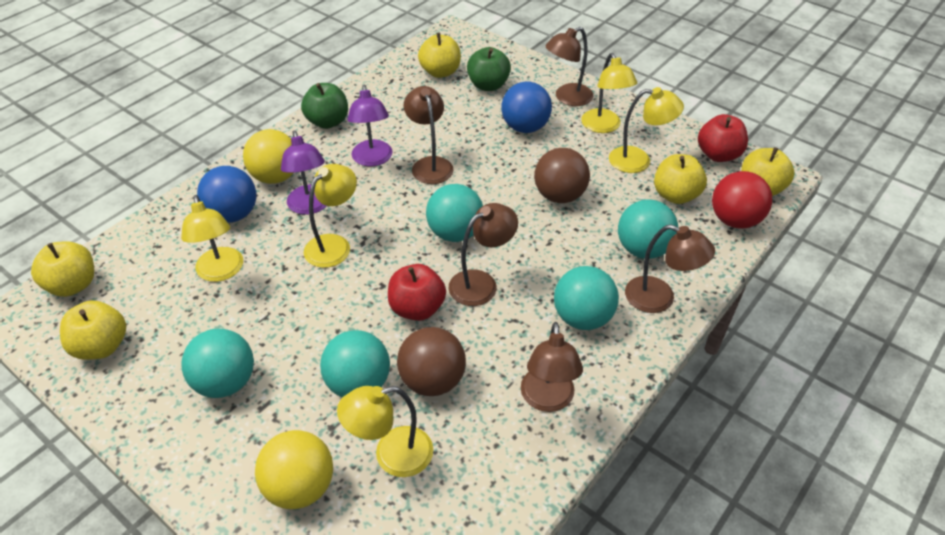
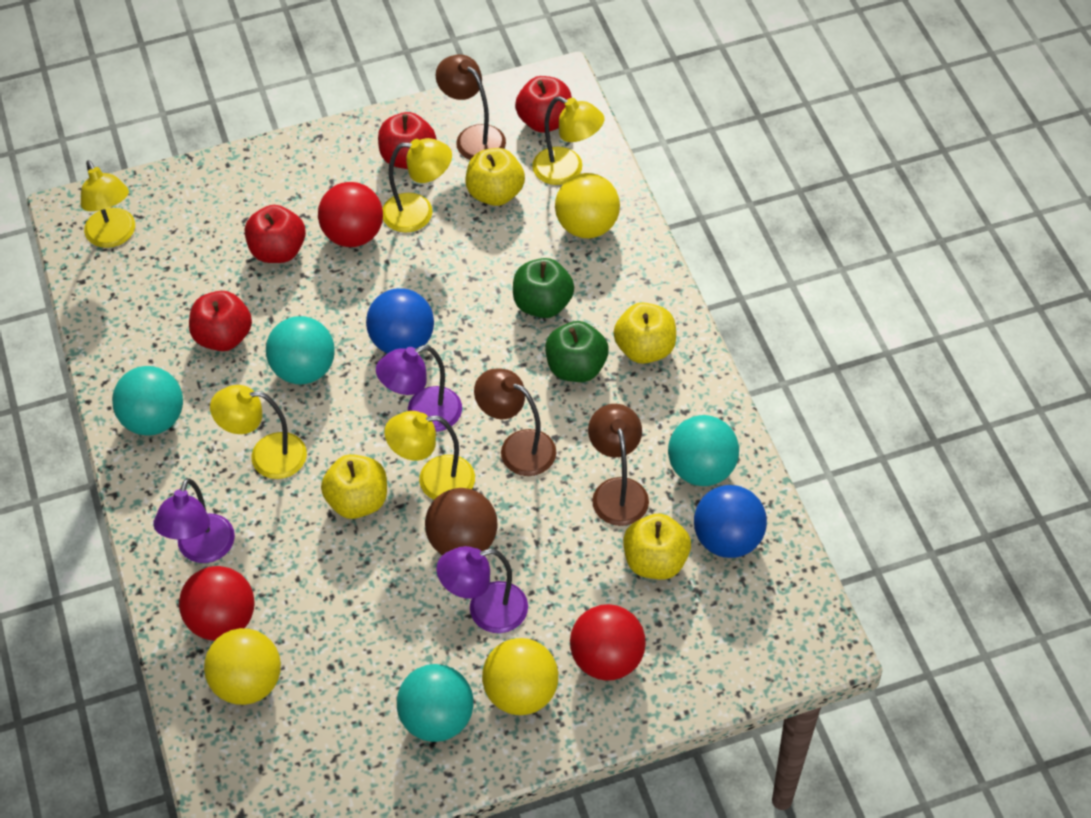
brown ball: 2 -> 1
brown lamp: 5 -> 3
purple lamp: 2 -> 3
red apple: 2 -> 4
red ball: 1 -> 3
turquoise ball: 5 -> 4
yellow apple: 5 -> 4
yellow ball: 2 -> 3

